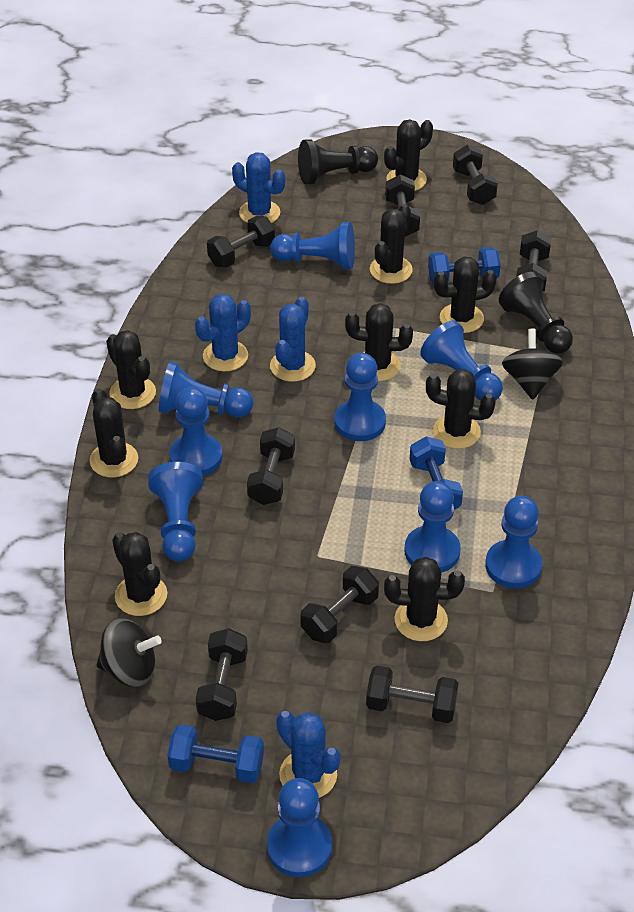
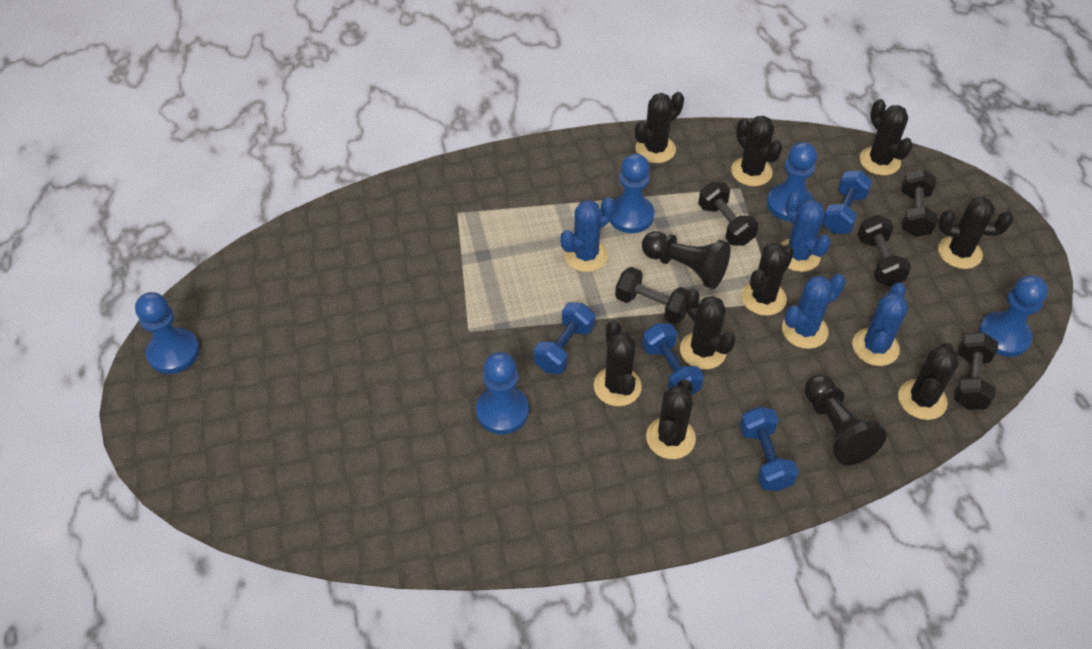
black dumbbell: 8 -> 5
black spinning top: 2 -> 0
blue dumbbell: 3 -> 4
blue pawn: 9 -> 5

